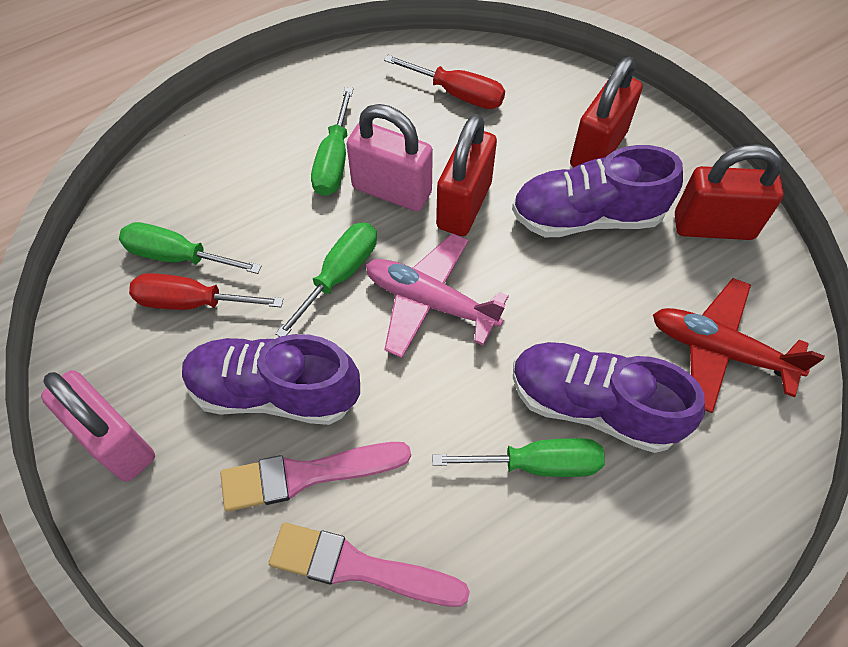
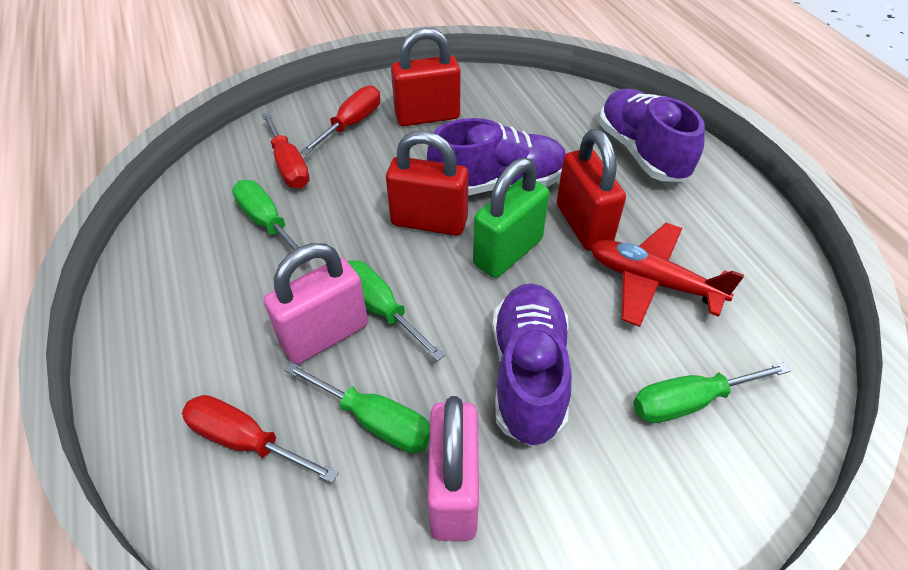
green padlock: 0 -> 1
pink brush: 2 -> 0
pink plane: 1 -> 0
red screwdriver: 2 -> 3

